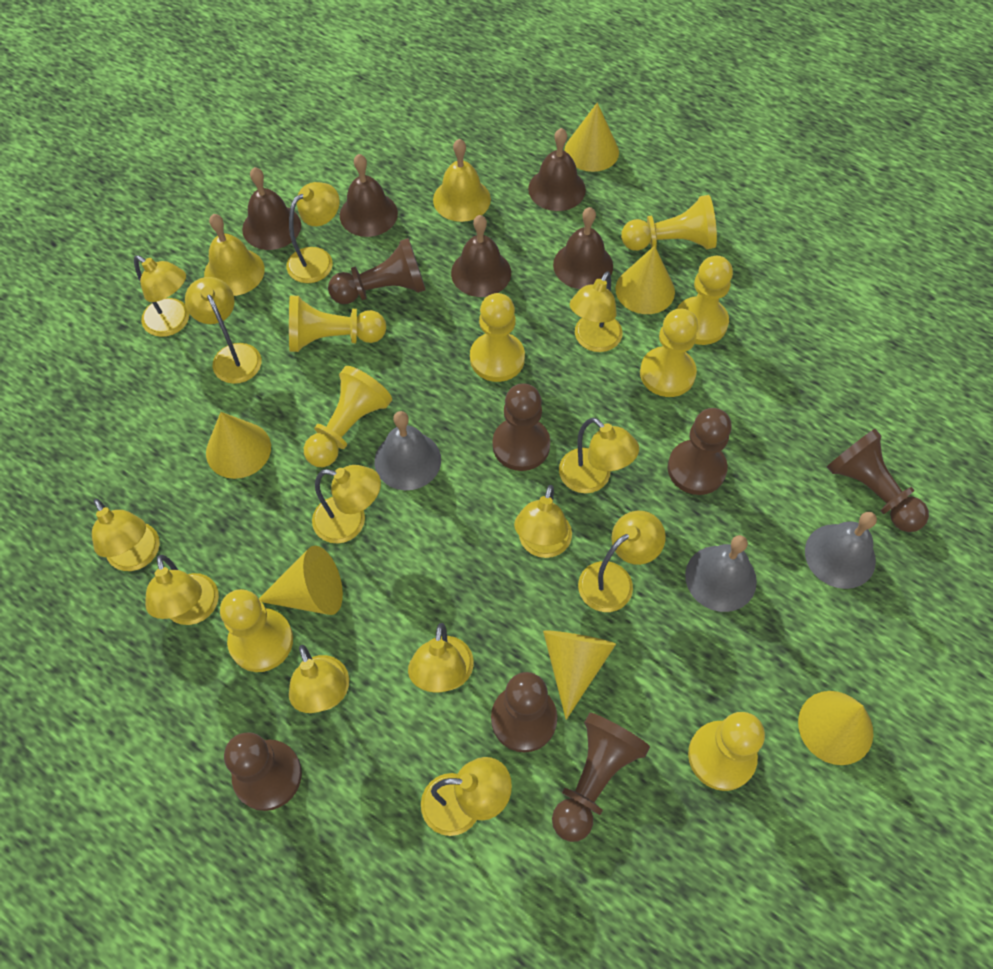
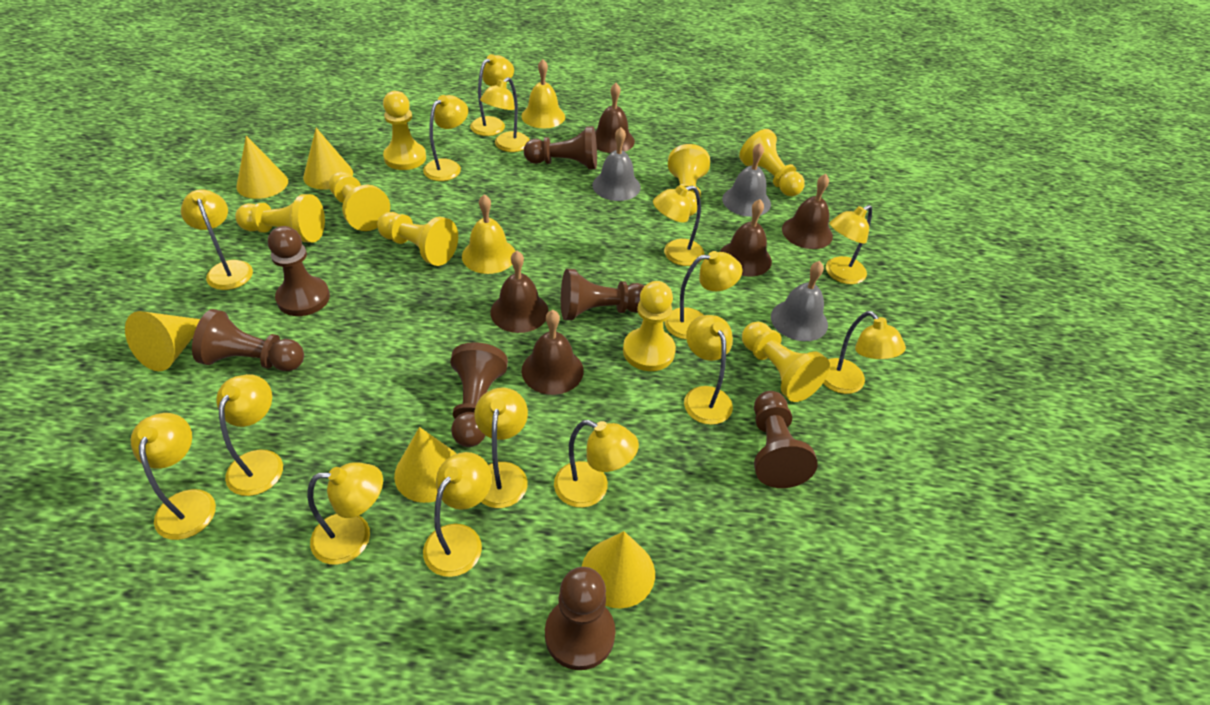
yellow cone: 6 -> 5
yellow lamp: 13 -> 15

